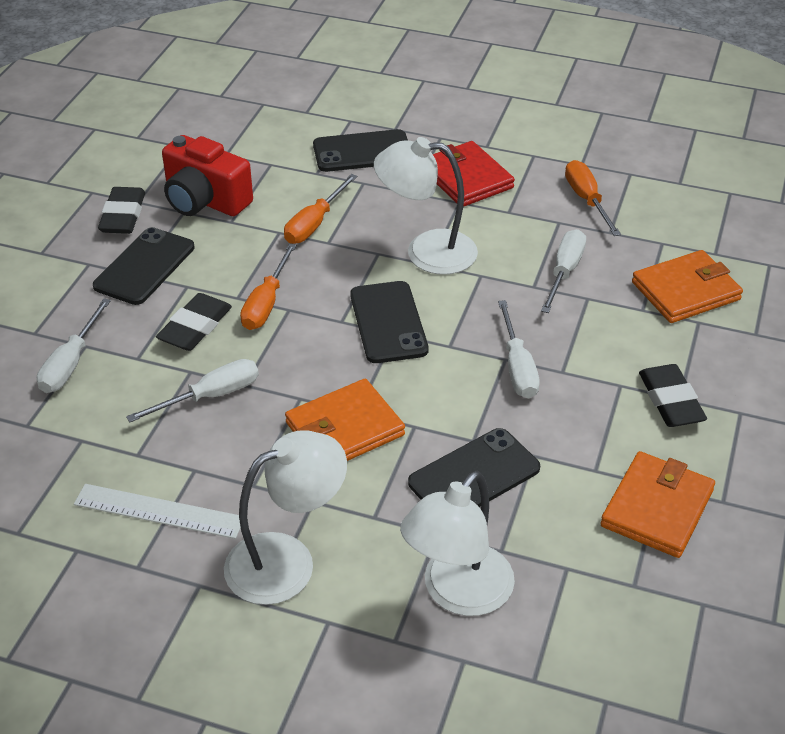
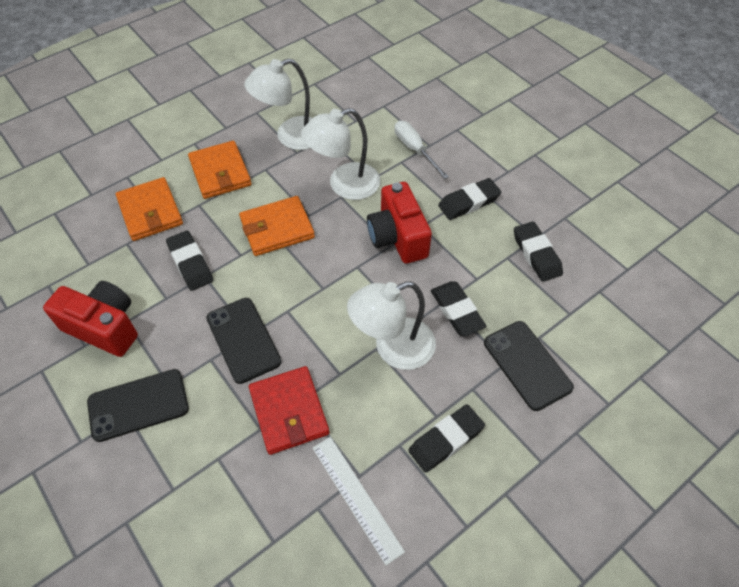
black eraser: 3 -> 5
black phone: 4 -> 3
orange screwdriver: 3 -> 0
red camera: 1 -> 2
white screwdriver: 4 -> 1

